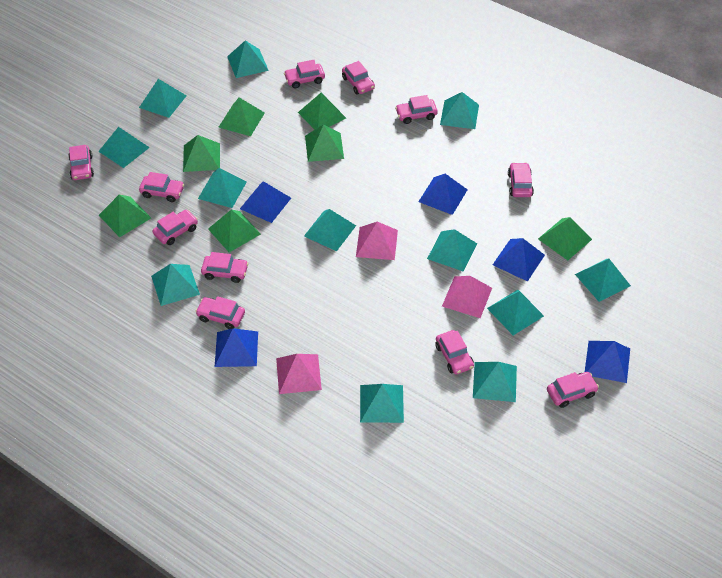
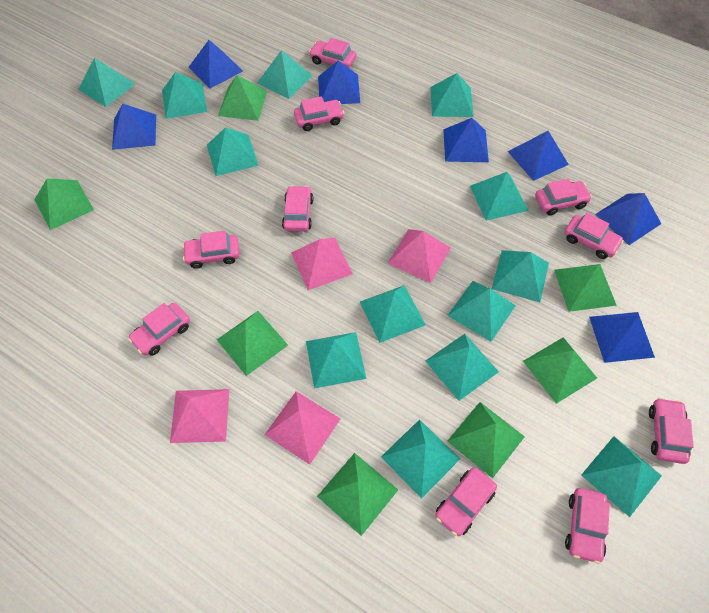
blue pyramid: 5 -> 7
pink car: 11 -> 10
pink pyramid: 3 -> 4
turquoise pyramid: 12 -> 13

